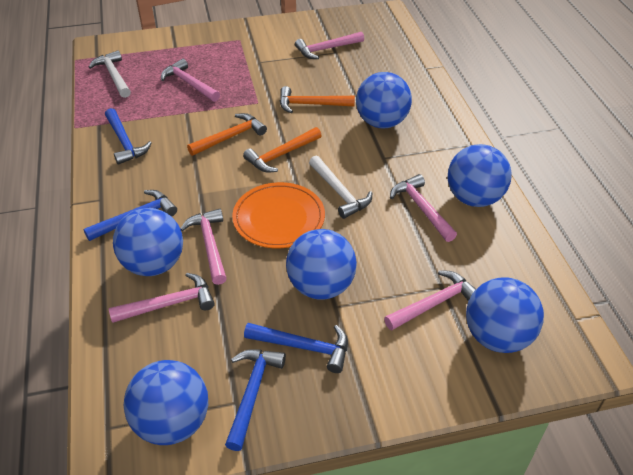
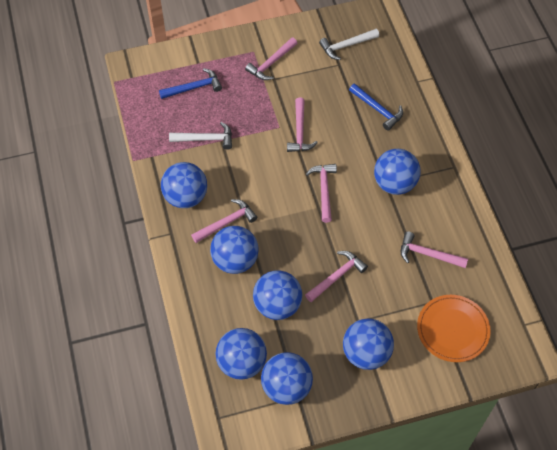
blue ball: 6 -> 7
blue hammer: 4 -> 2
orange hammer: 3 -> 0

